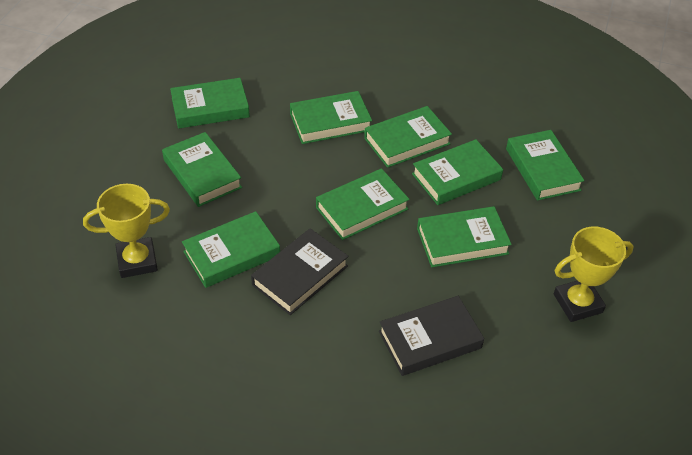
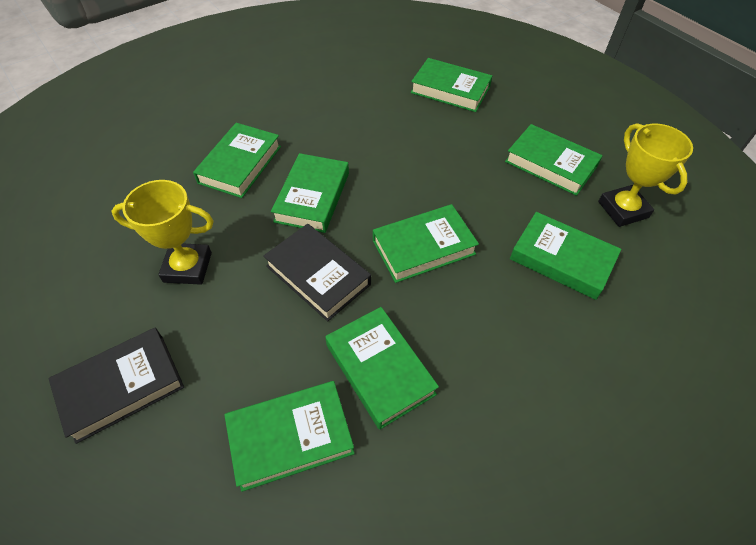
green book: 9 -> 8

